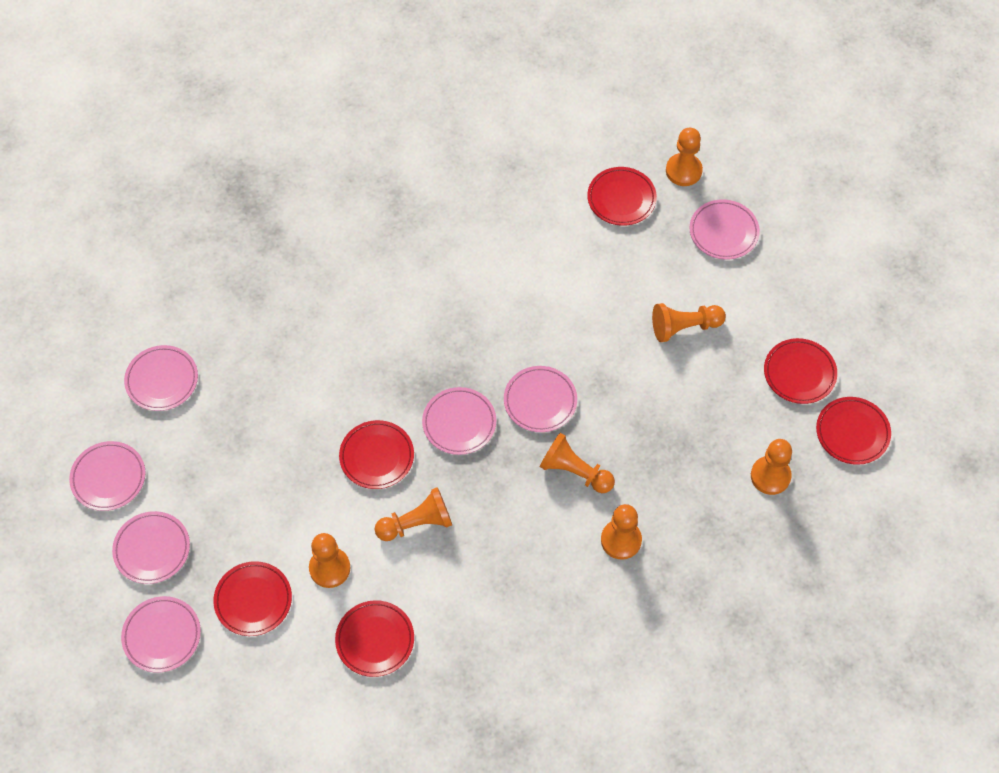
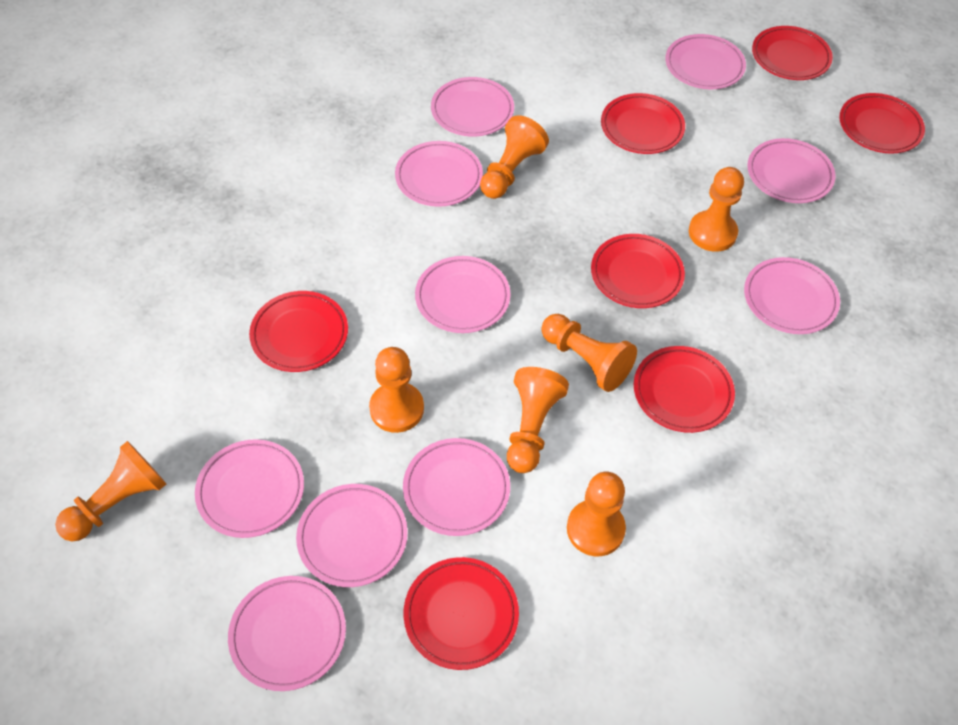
pink plate: 7 -> 10
red plate: 6 -> 7

